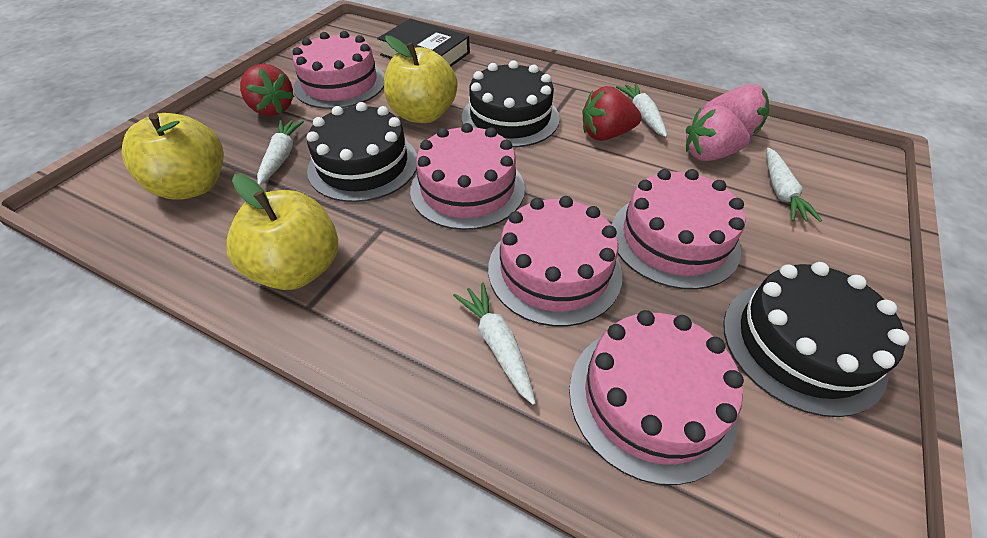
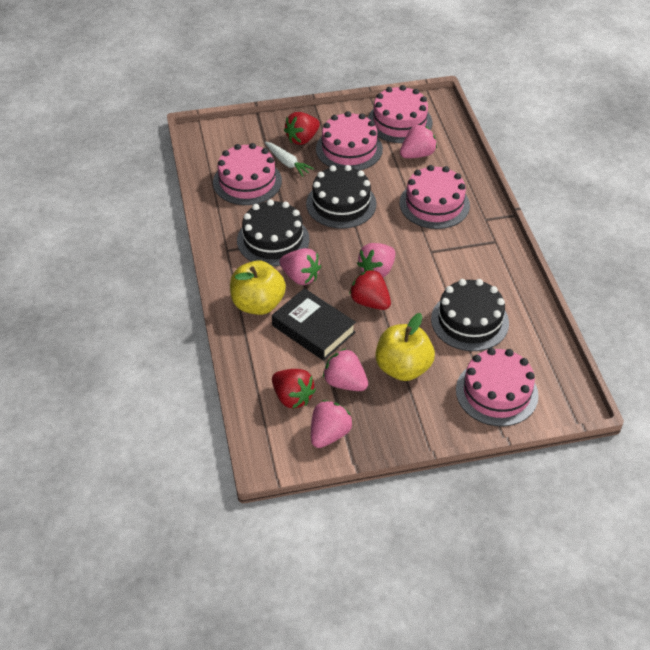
pink strawberry: 2 -> 5
red strawberry: 2 -> 3
white carrot: 4 -> 1
yellow apple: 3 -> 2

